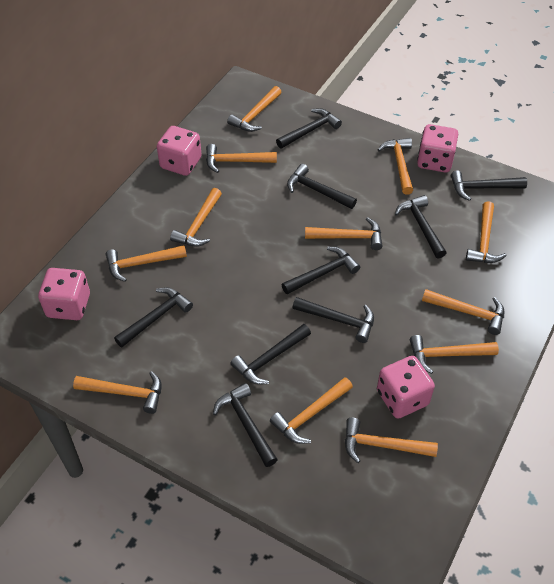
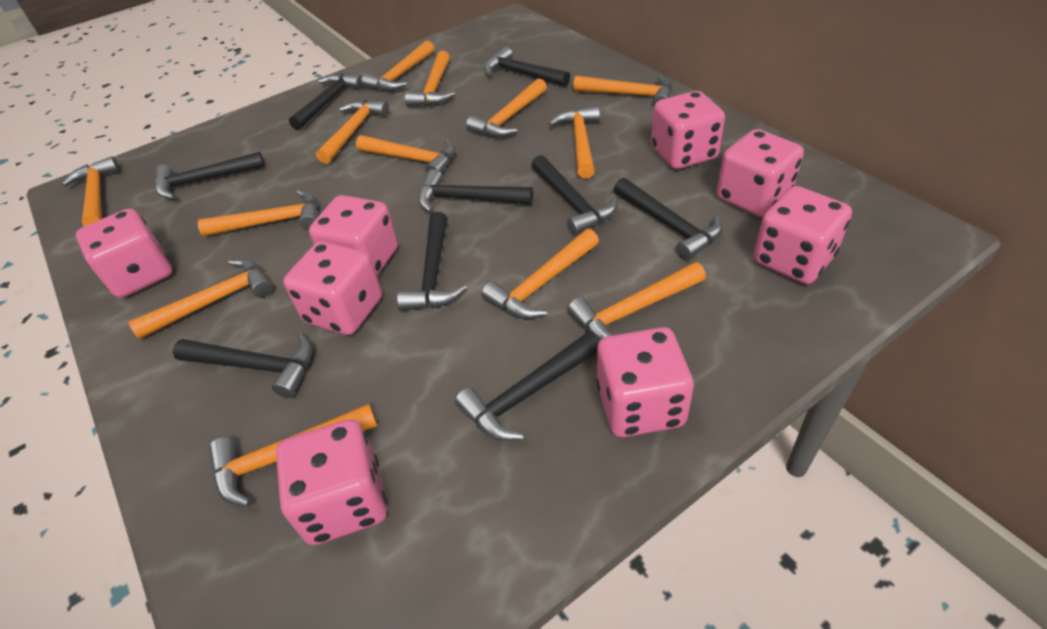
orange hammer: 12 -> 13
pink dice: 4 -> 8

